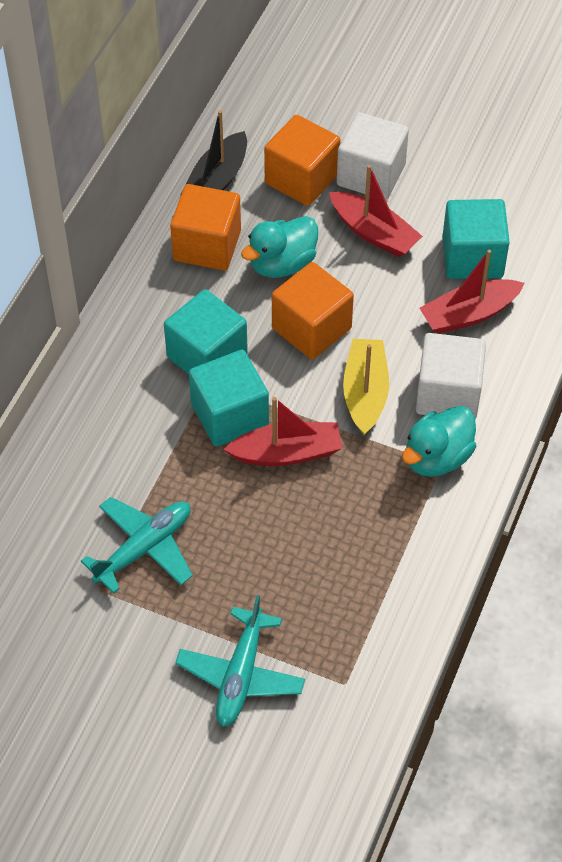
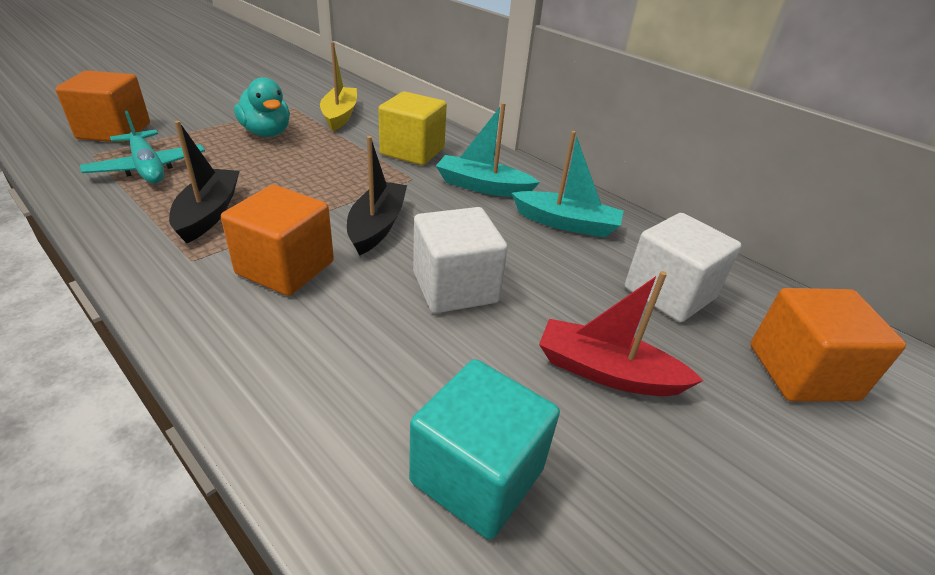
black boat: 1 -> 2
red boat: 3 -> 1
turquoise boat: 0 -> 2
turquoise cube: 3 -> 1
turquoise duck: 2 -> 1
turquoise plane: 2 -> 1
yellow cube: 0 -> 1

